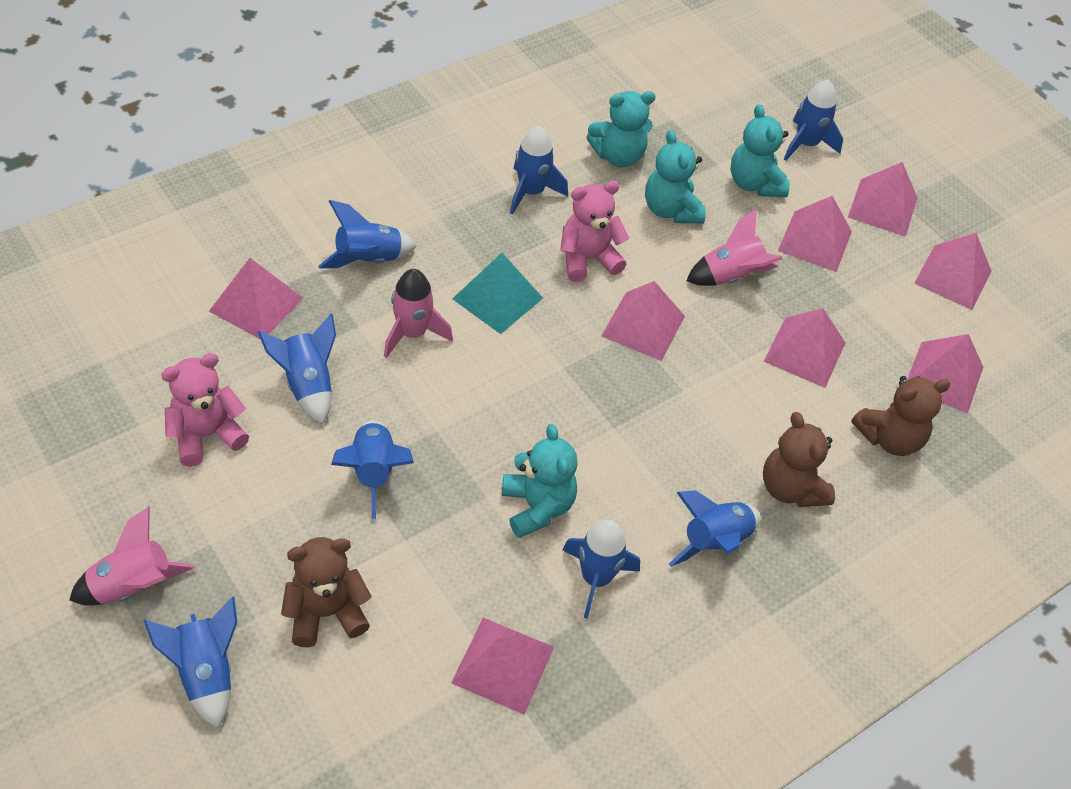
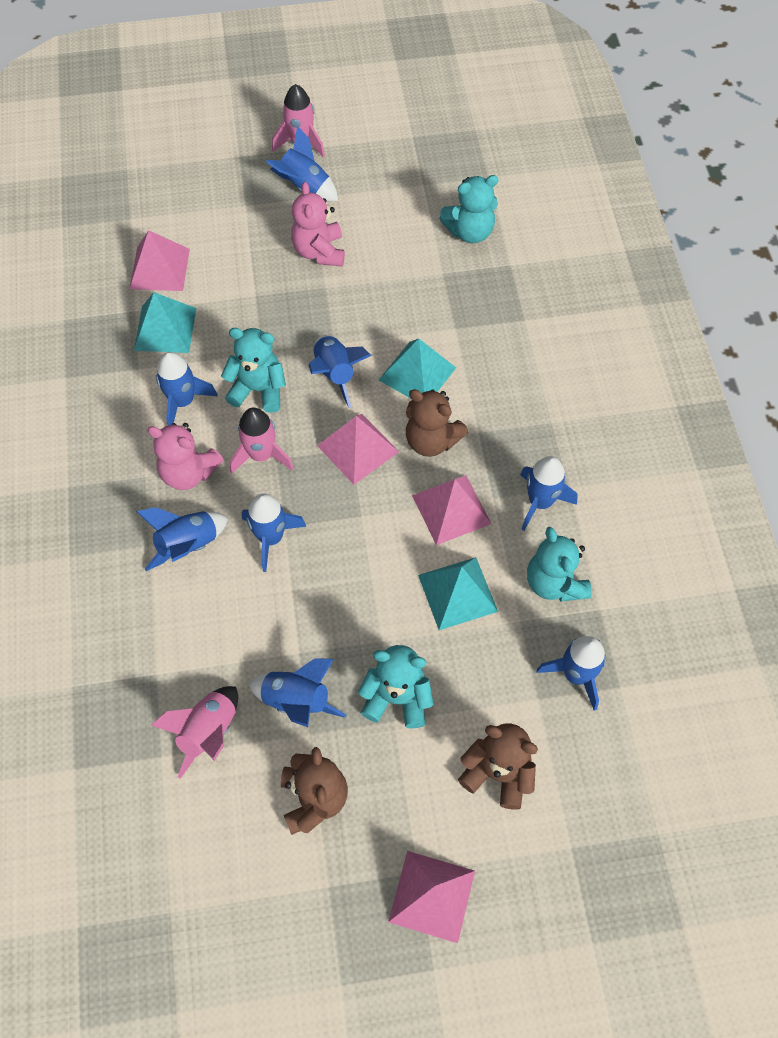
pink pyramid: 8 -> 4
turquoise pyramid: 1 -> 3

